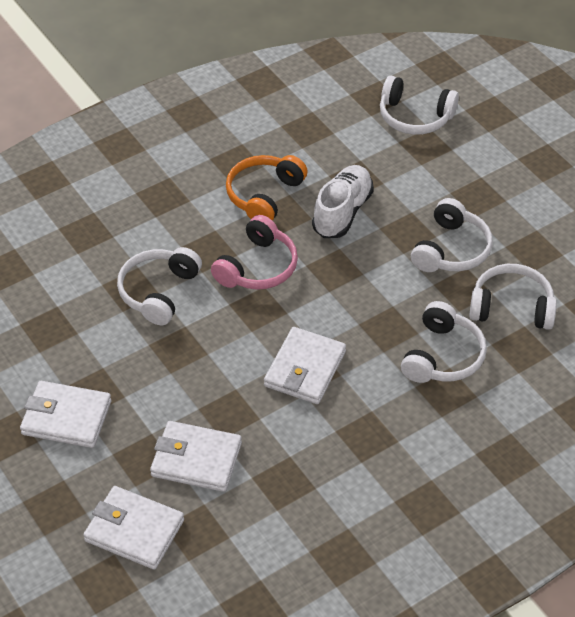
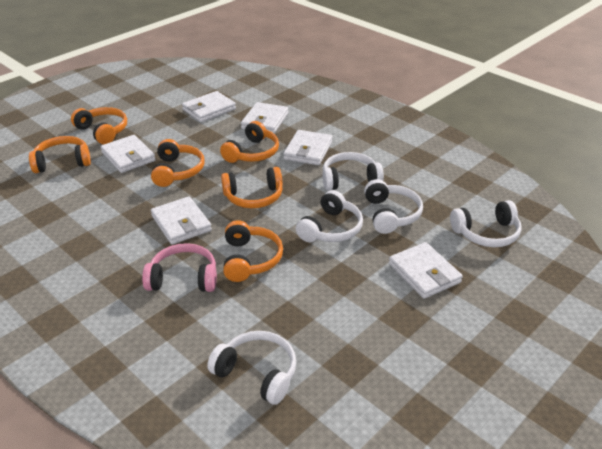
orange headphones: 1 -> 6
white shoe: 1 -> 0
white wallet: 4 -> 6

